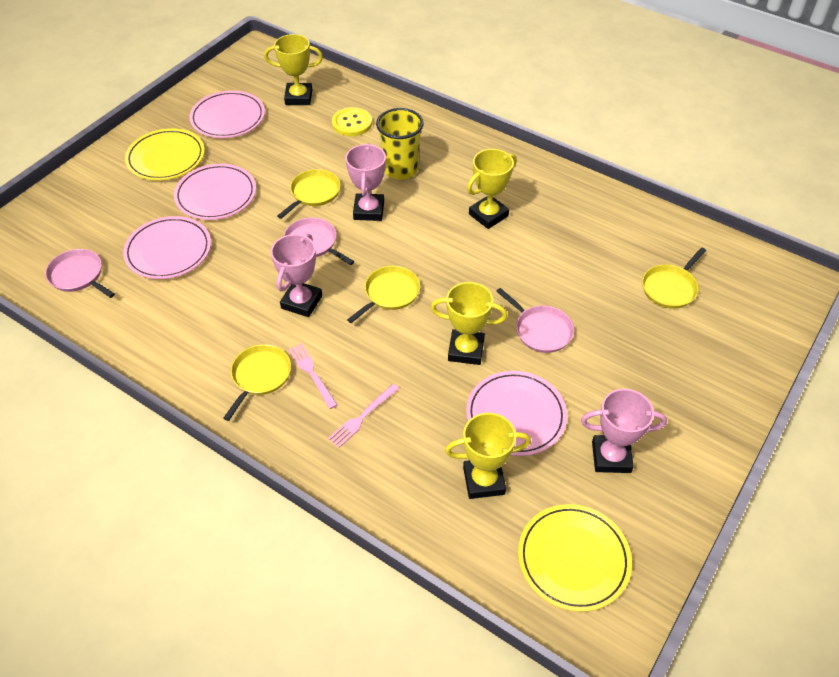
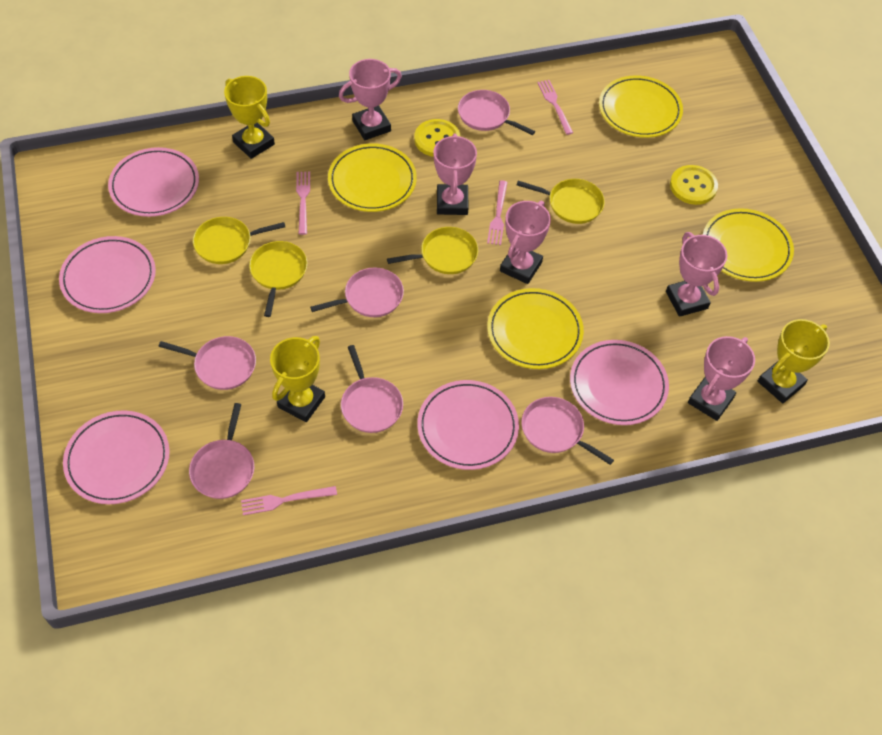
pink fork: 2 -> 4
pink pan: 3 -> 6
pink plate: 4 -> 5
pink trophy: 3 -> 5
yellow button: 1 -> 2
yellow cup: 1 -> 0
yellow plate: 2 -> 4
yellow trophy: 4 -> 3

